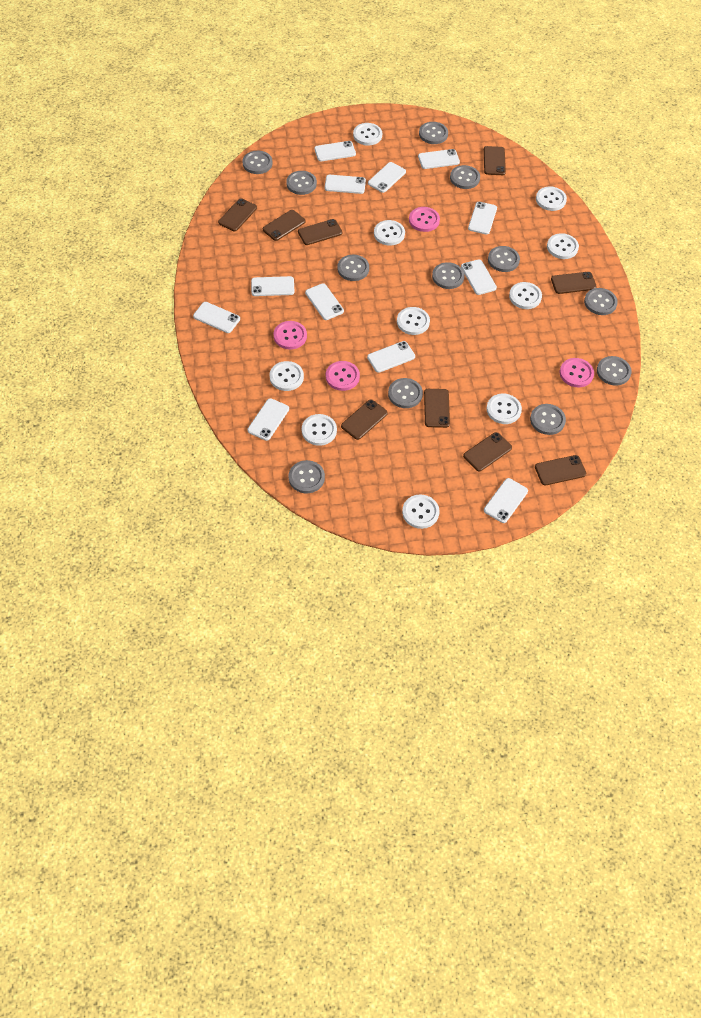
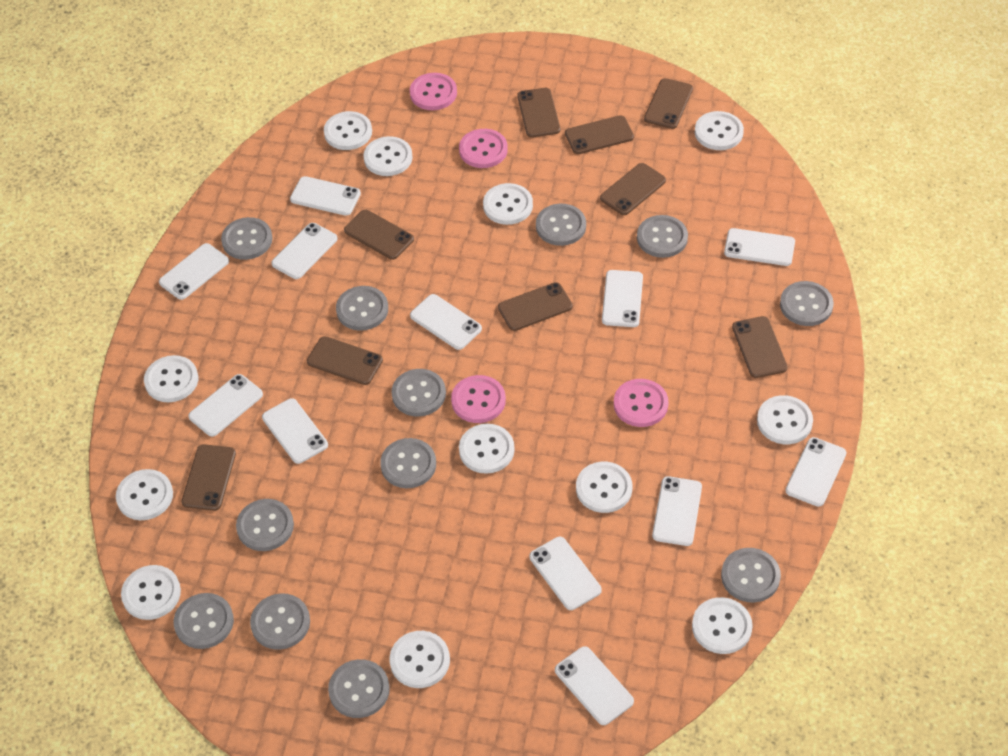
white button: 10 -> 12

